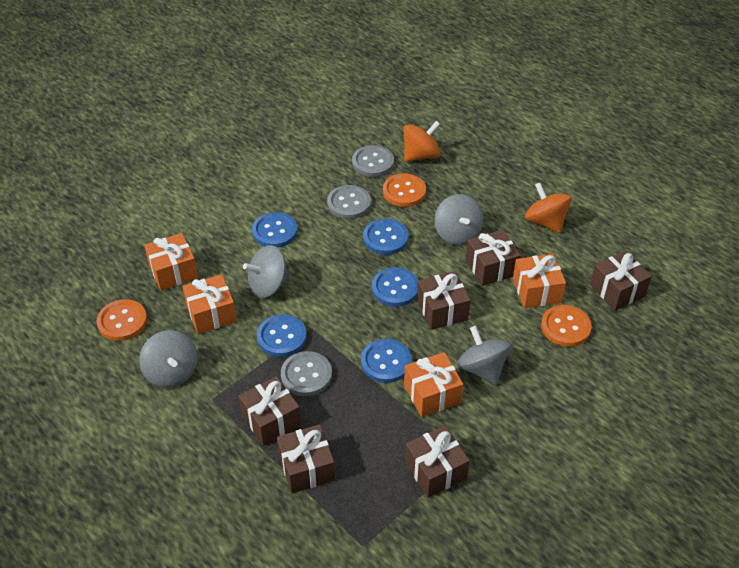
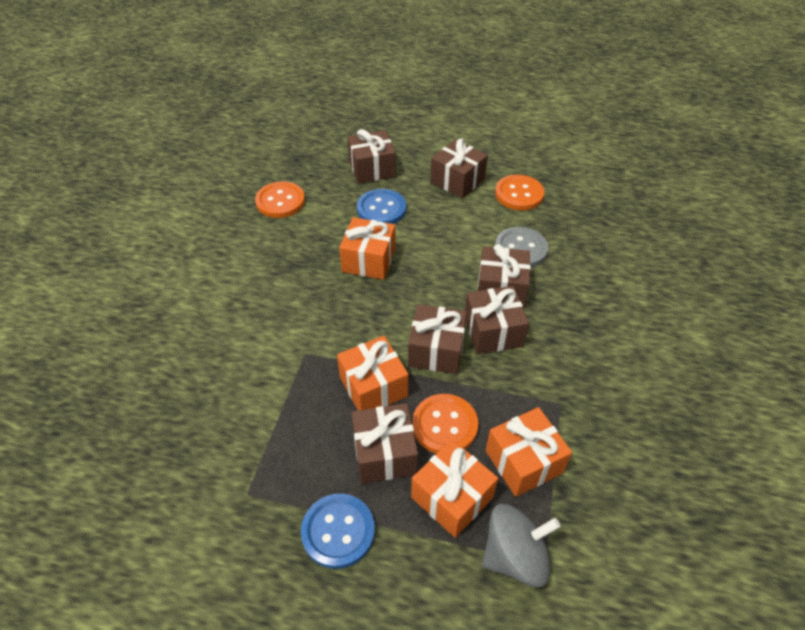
blue button: 5 -> 2
grey button: 3 -> 1
grey spinning top: 4 -> 1
orange spinning top: 2 -> 0

